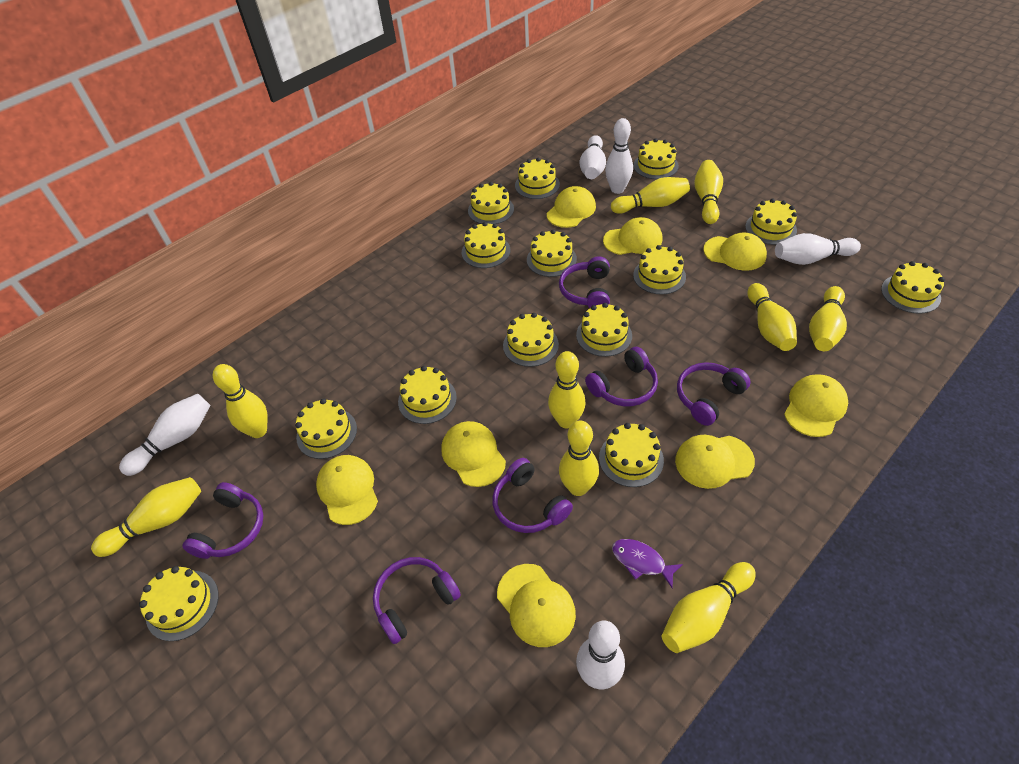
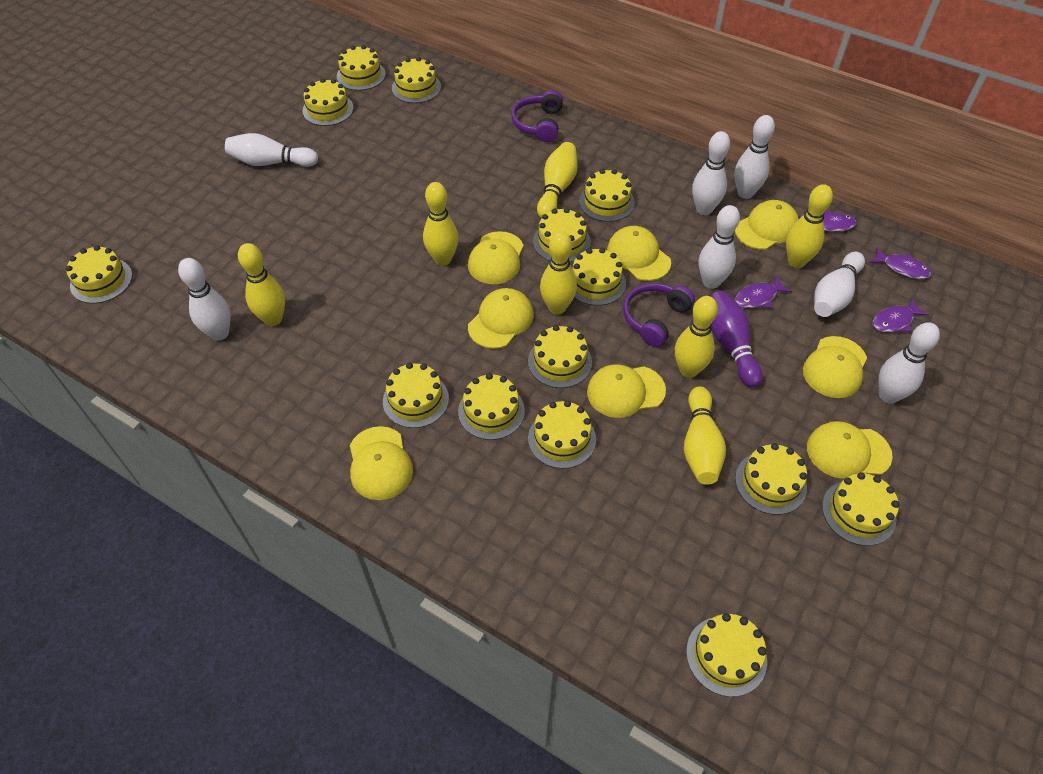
purple bowling pin: 0 -> 1
purple fish: 1 -> 4
purple headphones: 6 -> 2
white bowling pin: 5 -> 7
yellow bowling pin: 9 -> 7

